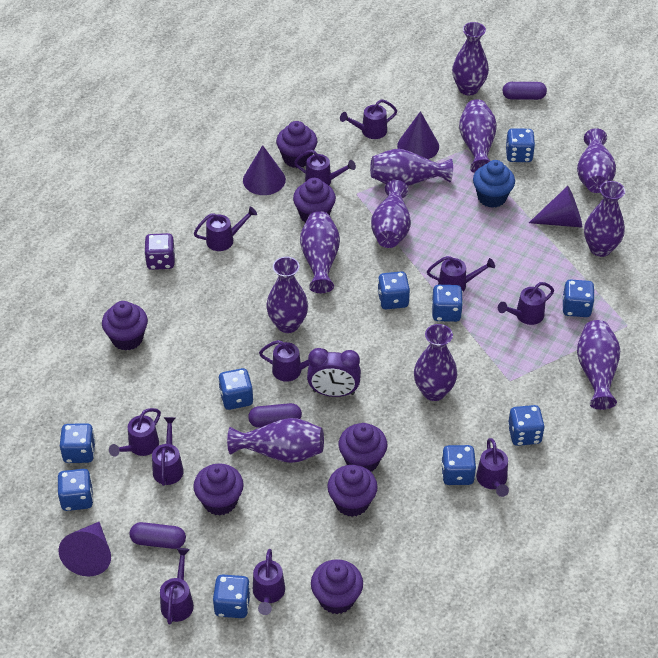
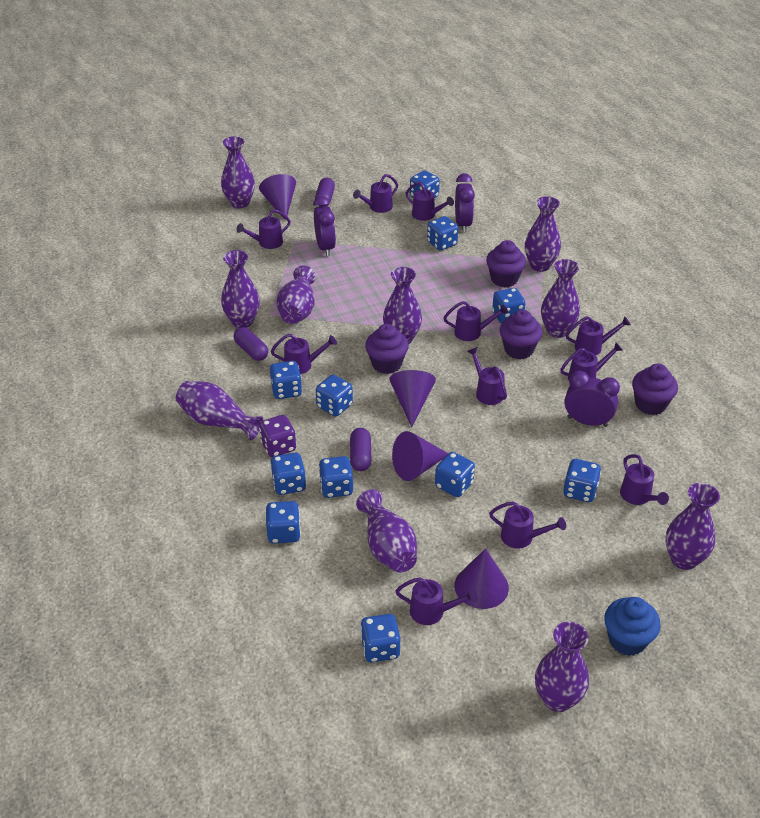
blue dice: 10 -> 11
purple clock: 1 -> 3
purple cupcake: 7 -> 4
purple vase: 11 -> 10

